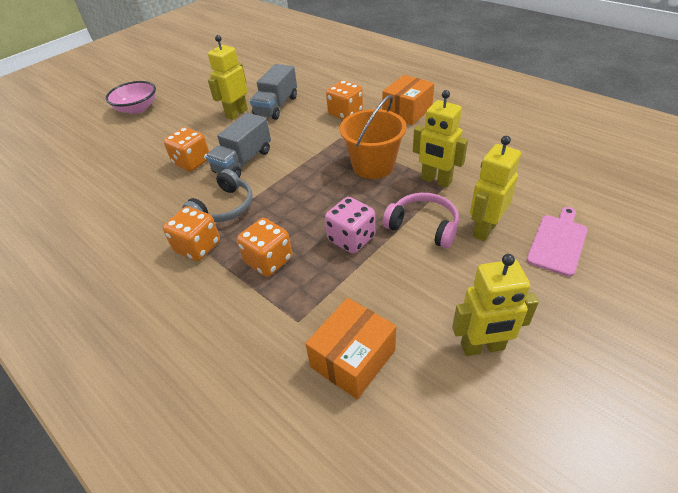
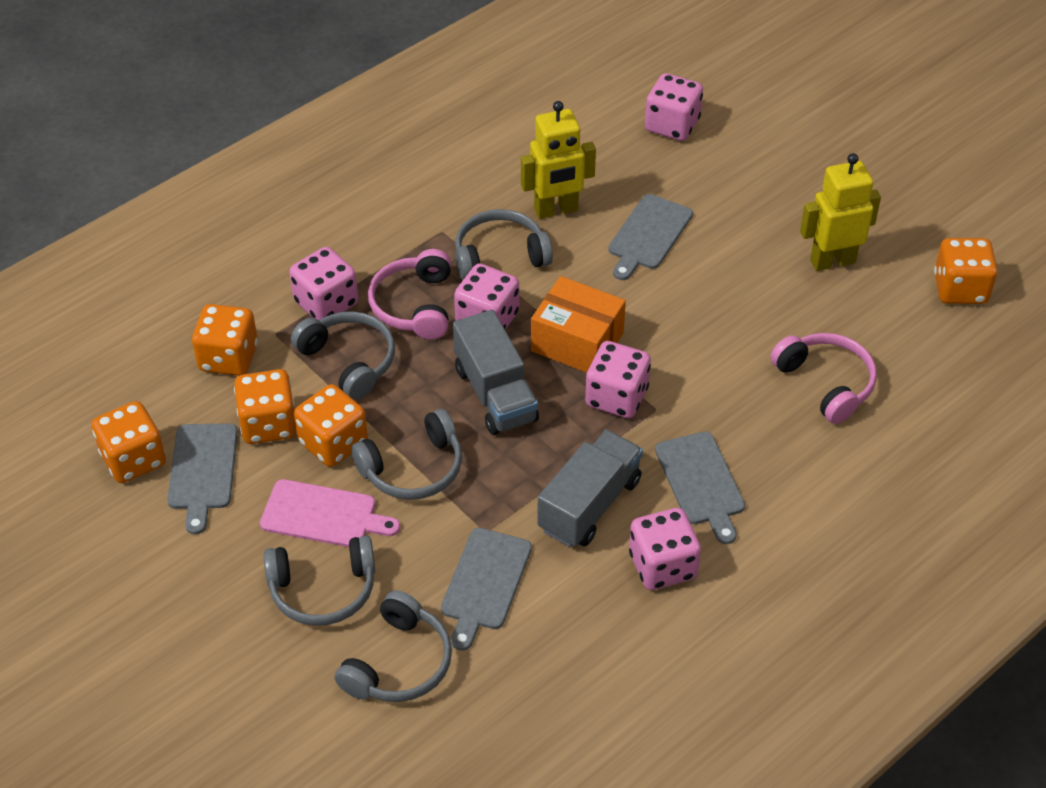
grey cutting board: 0 -> 4
grey headphones: 1 -> 5
orange box: 2 -> 1
orange bucket: 1 -> 0
orange dice: 4 -> 5
pink bowl: 1 -> 0
pink dice: 1 -> 5
pink headphones: 1 -> 2
yellow robot: 4 -> 2

